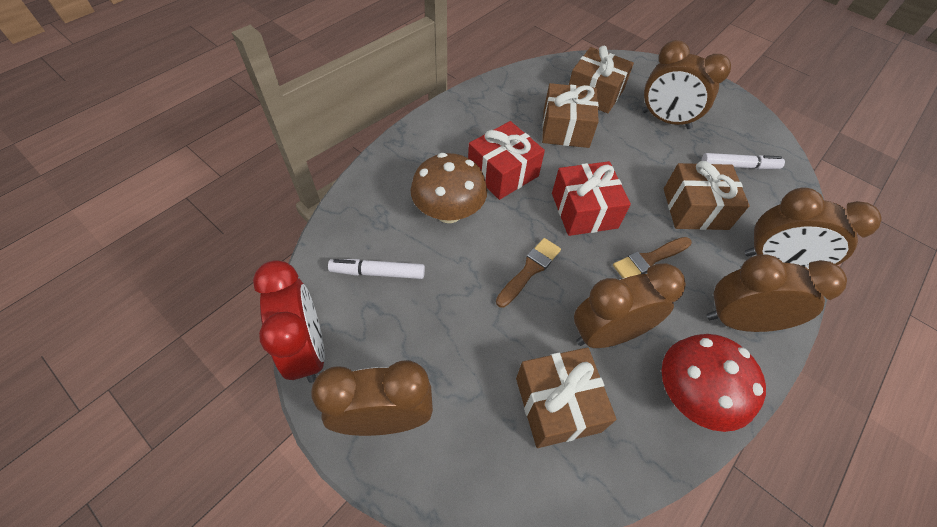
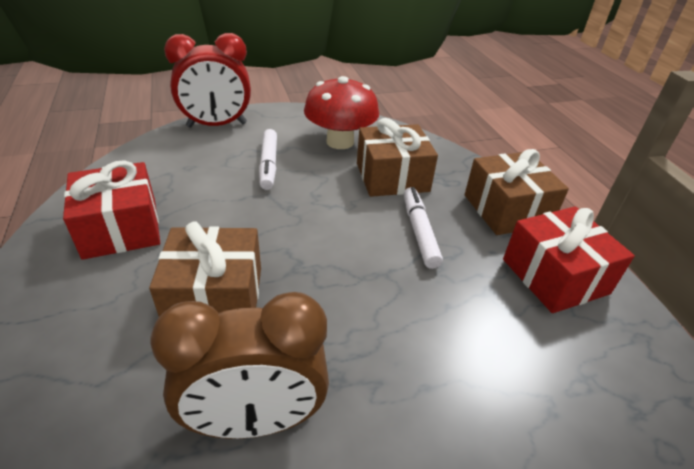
brown brush: 2 -> 0
brown clock: 5 -> 1
brown gift: 4 -> 3
brown mushroom: 1 -> 0

